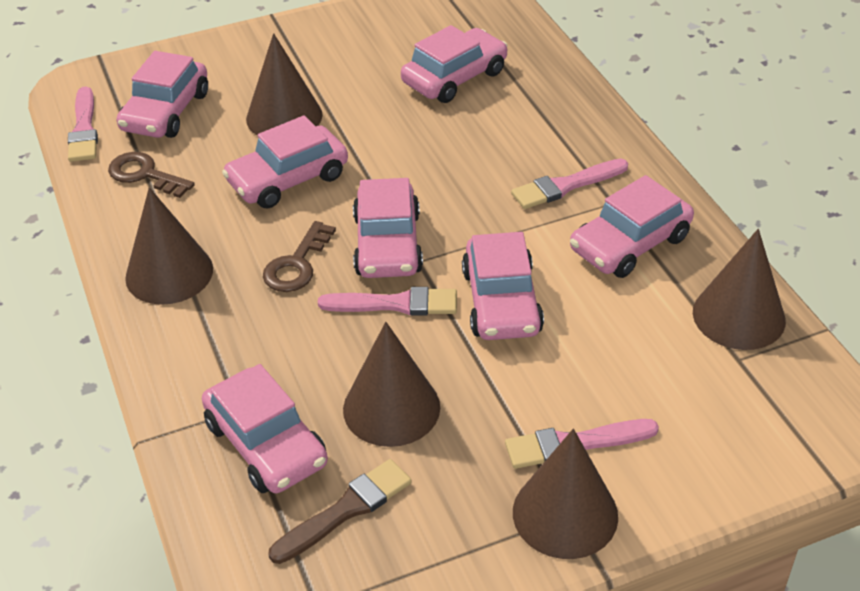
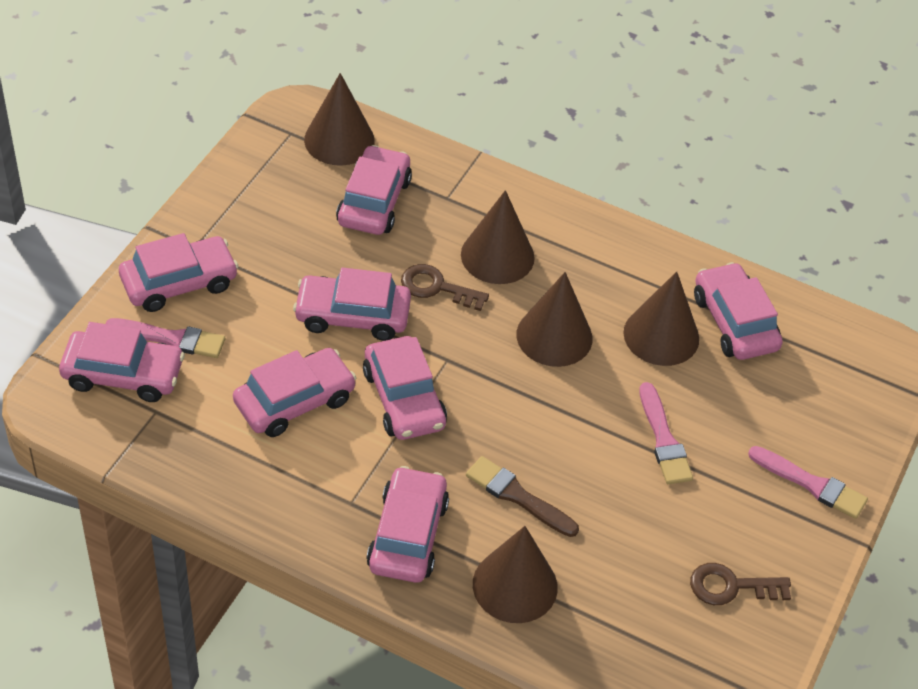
pink brush: 4 -> 3
pink car: 7 -> 8

